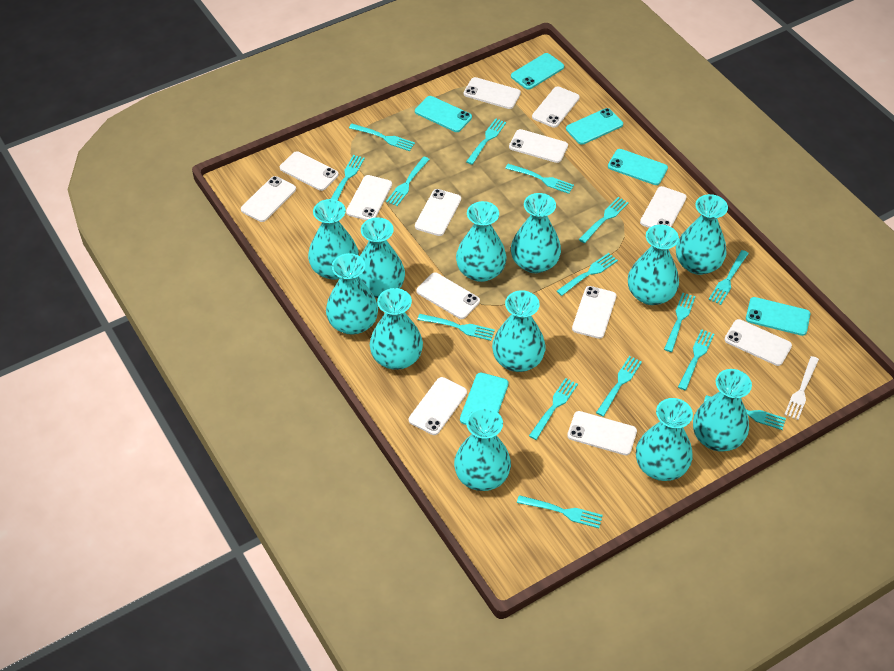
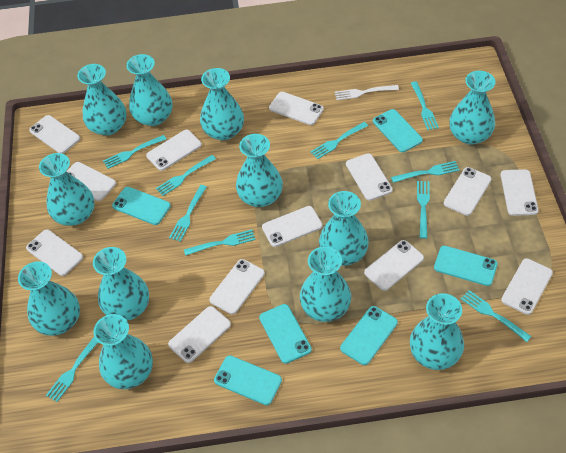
turquoise fork: 15 -> 10

